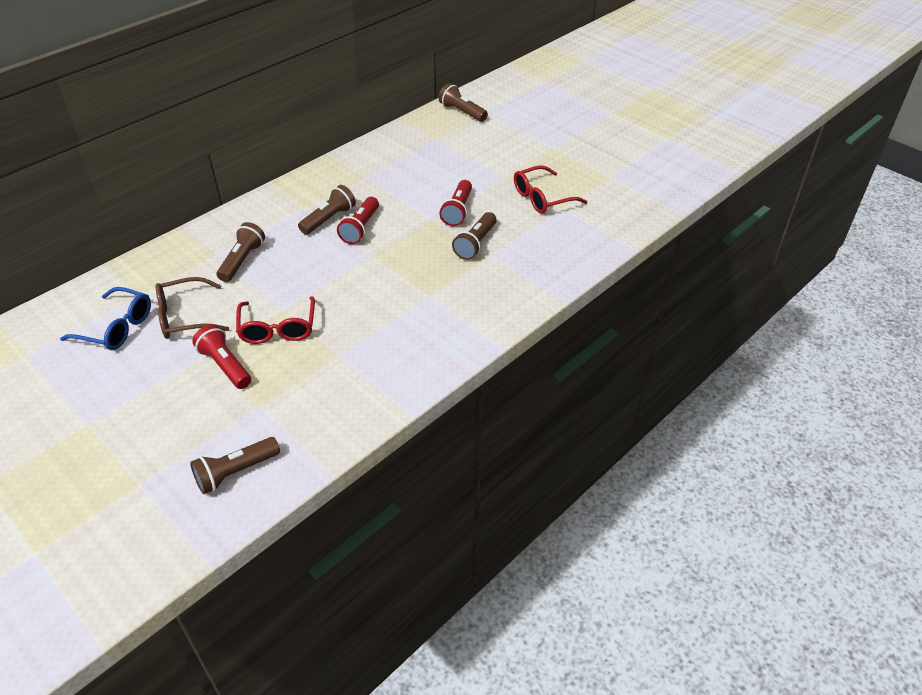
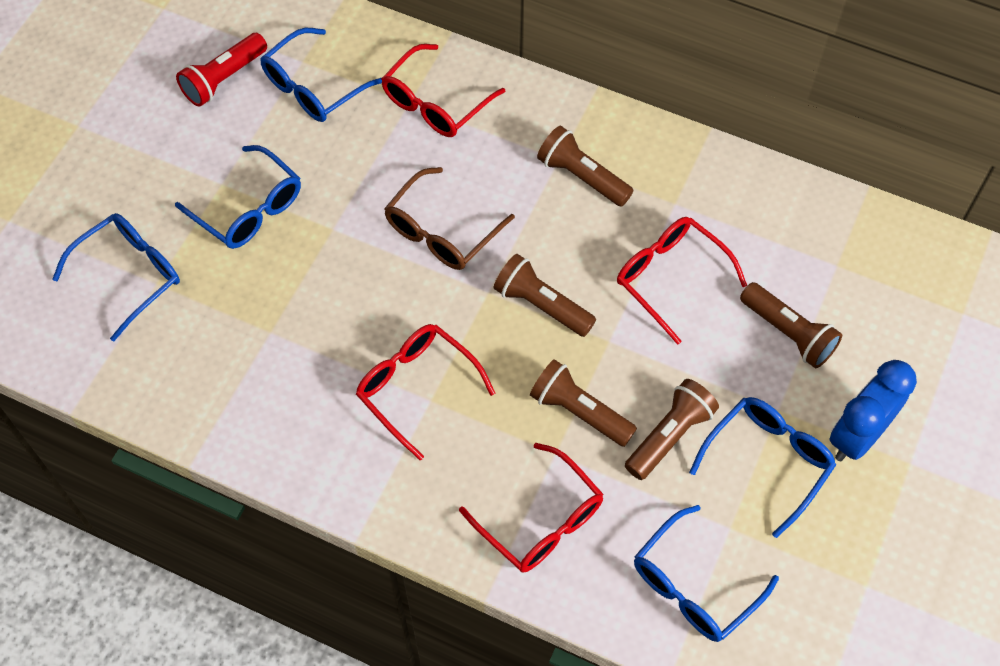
blue clock: 0 -> 1
blue glasses: 1 -> 5
red flashlight: 3 -> 1
red glasses: 2 -> 4

